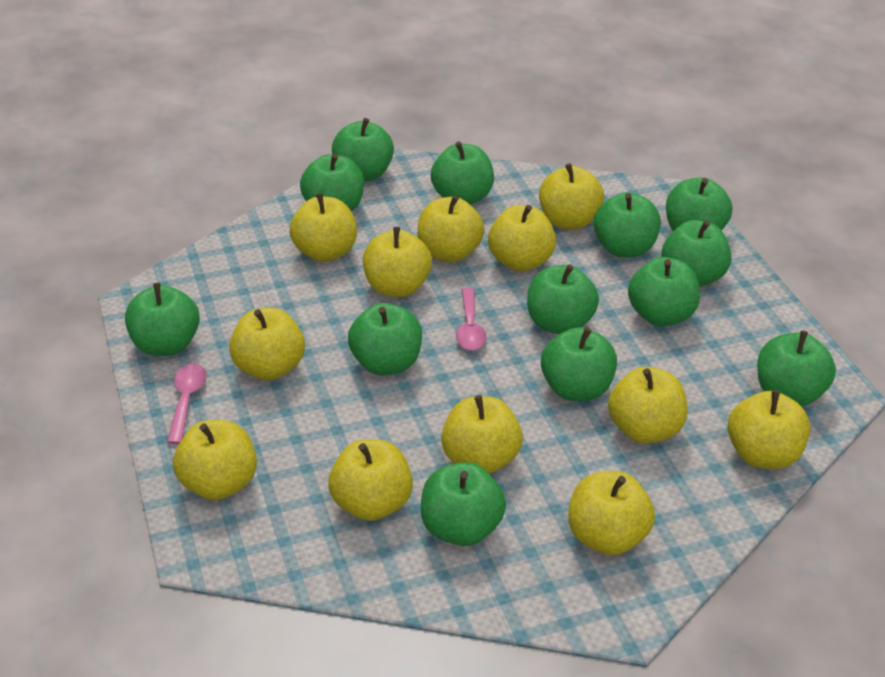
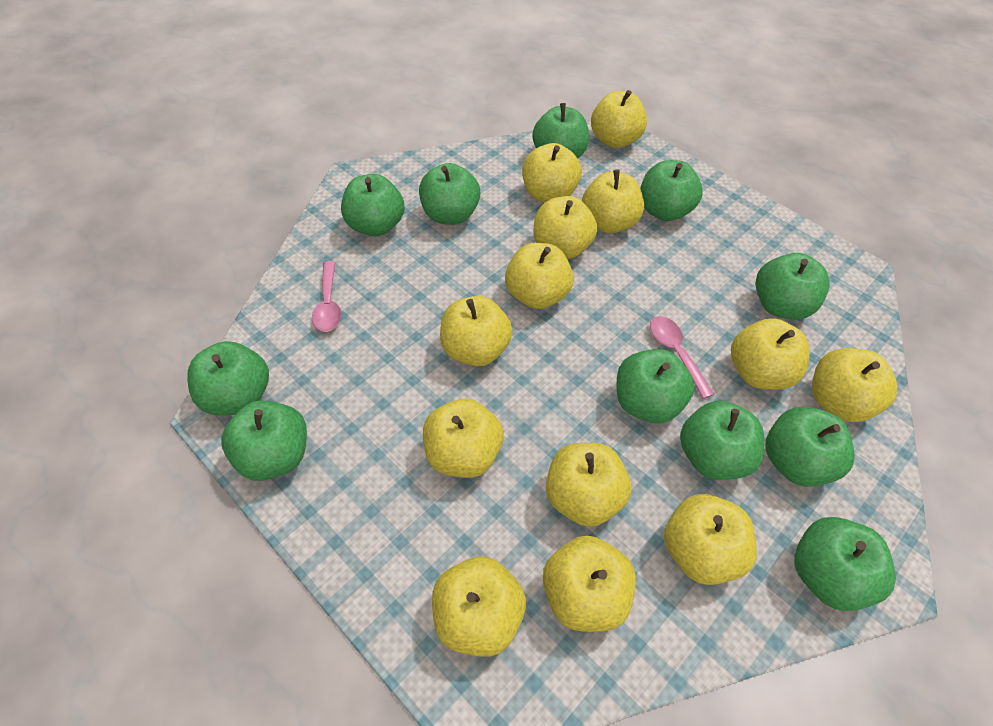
green apple: 13 -> 11
yellow apple: 12 -> 13

